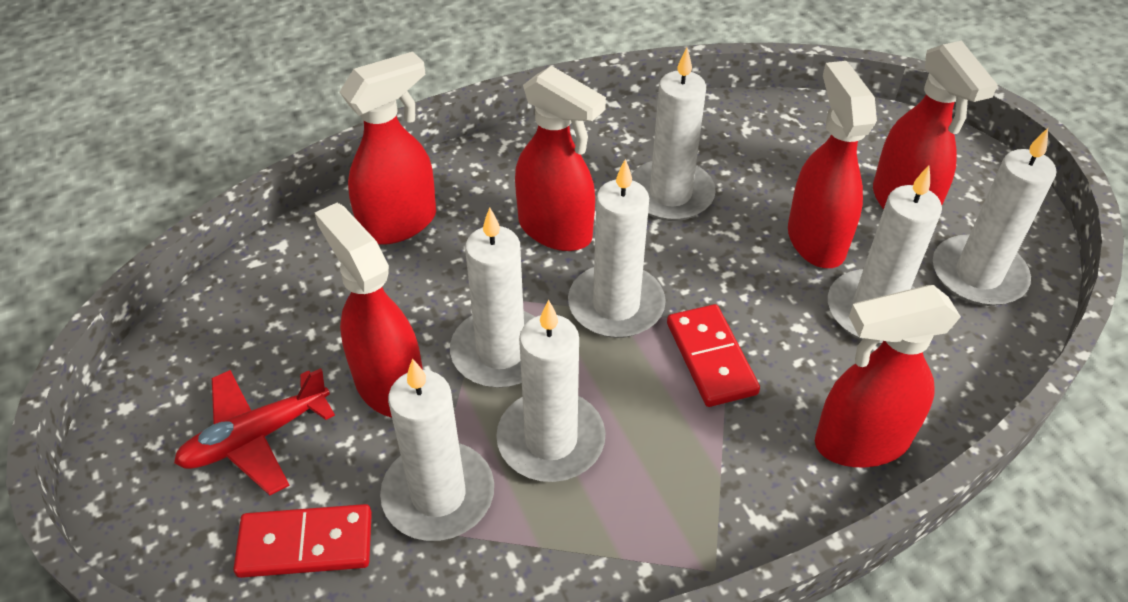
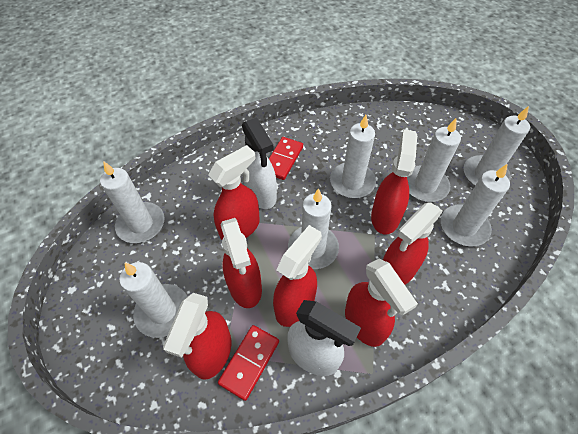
red plane: 1 -> 0
red spray bottle: 6 -> 7
white spray bottle: 0 -> 2

